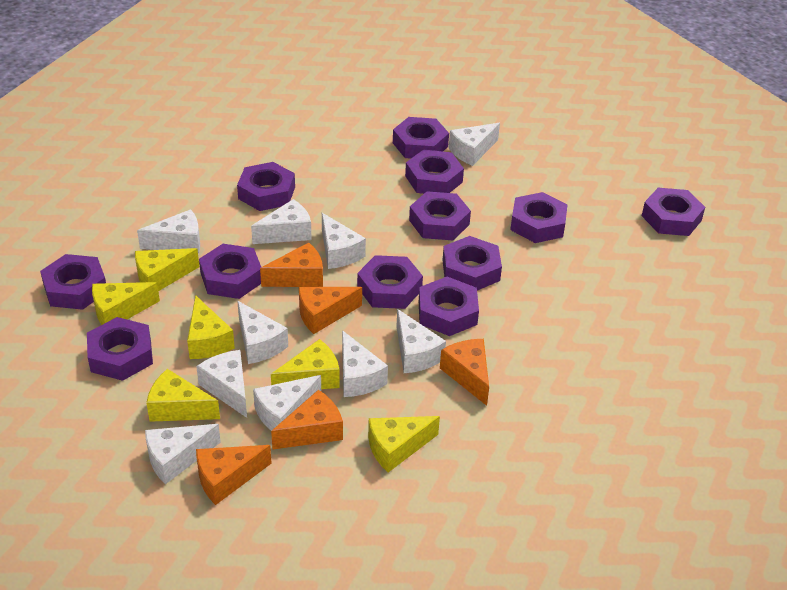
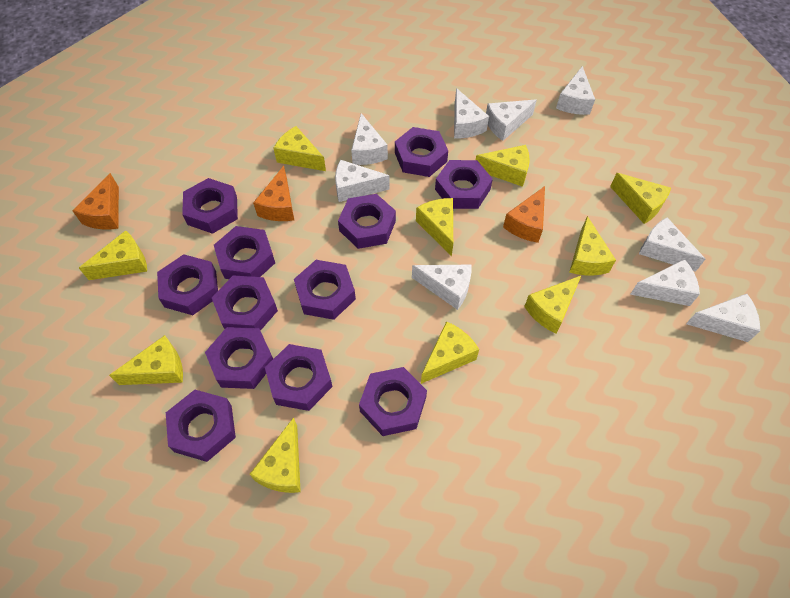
orange cheese: 5 -> 3
white cheese: 10 -> 9
yellow cheese: 6 -> 10

